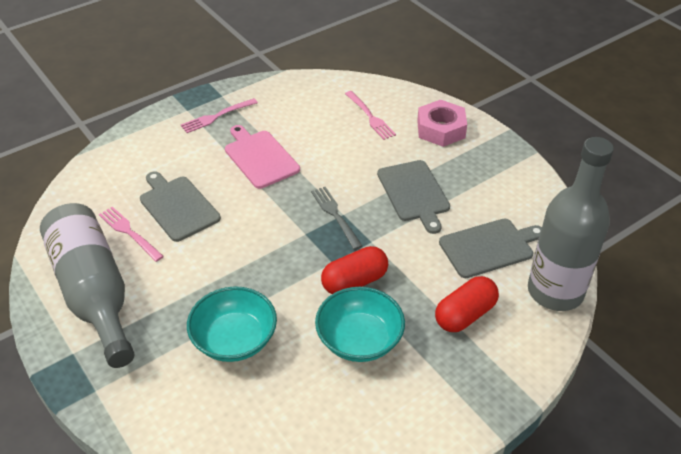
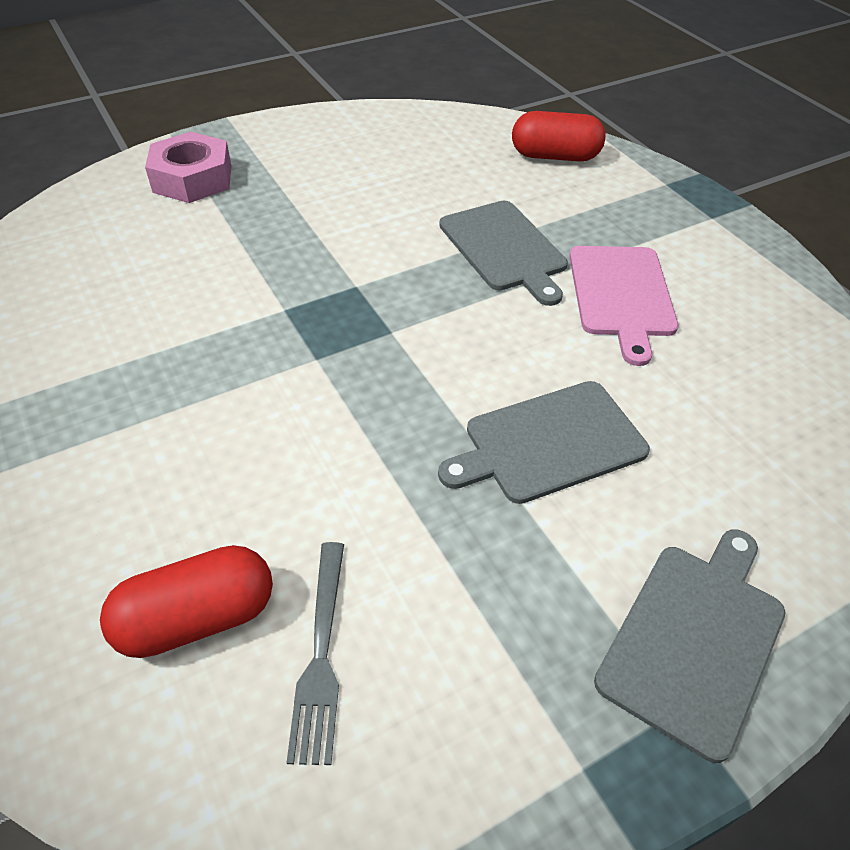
grey bottle: 2 -> 0
pink fork: 3 -> 0
turquoise bowl: 2 -> 0

